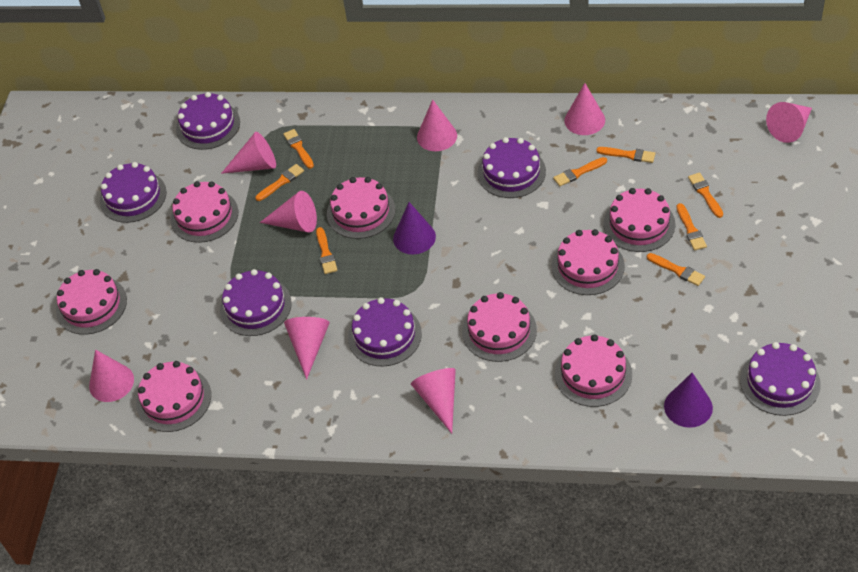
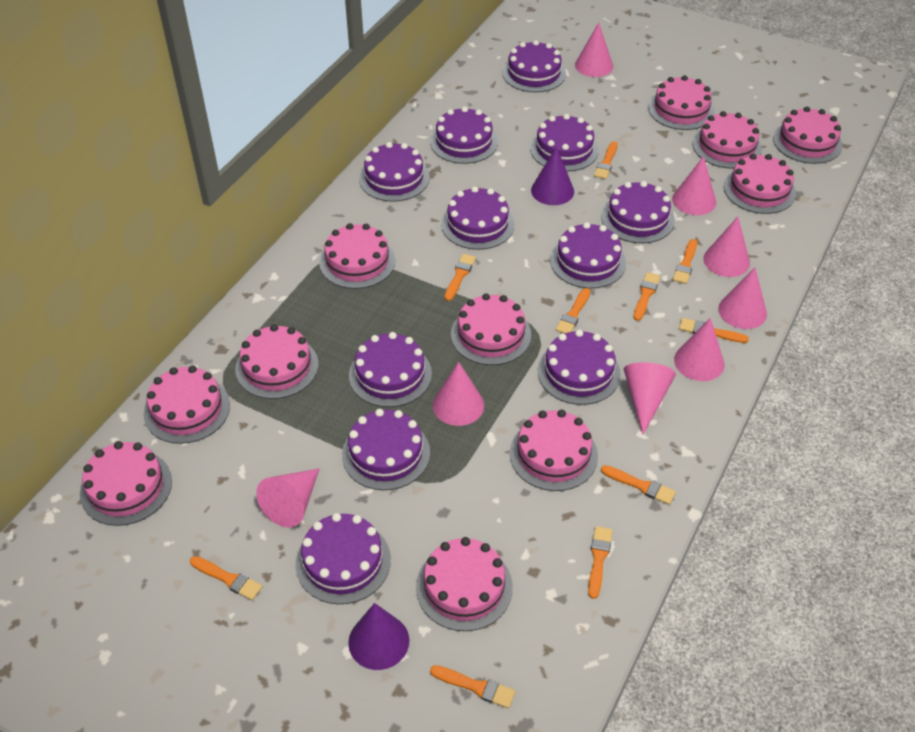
orange brush: 8 -> 10
pink cake: 8 -> 11
purple cake: 6 -> 11

